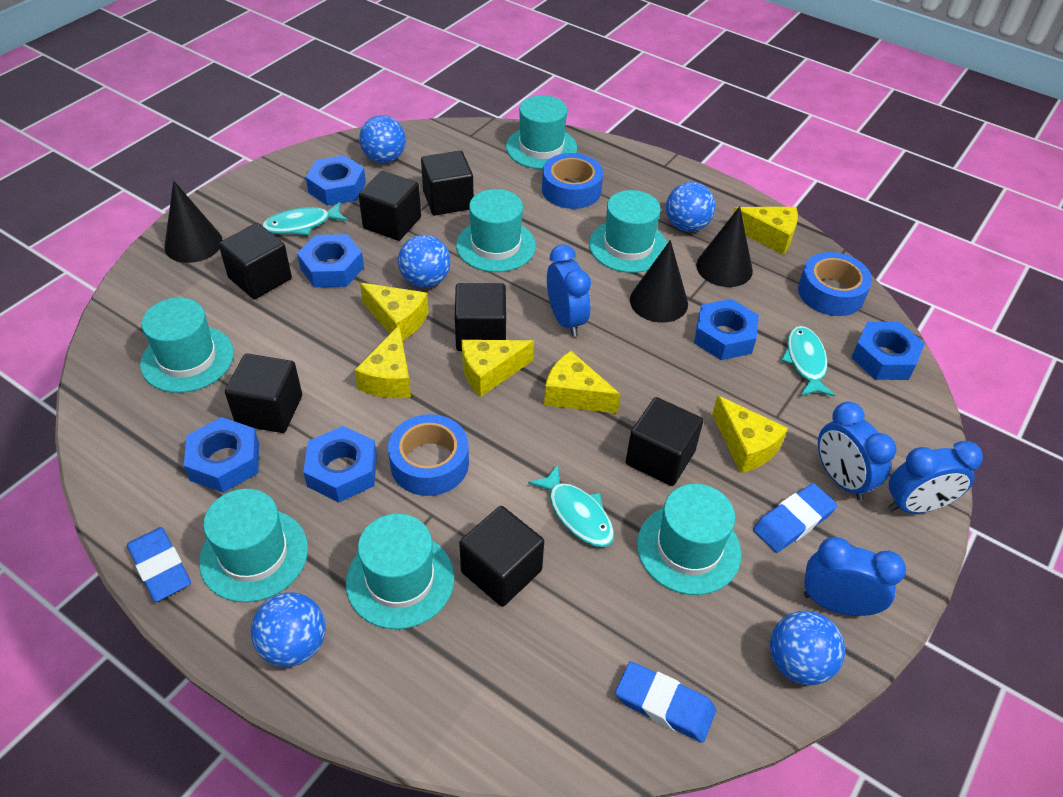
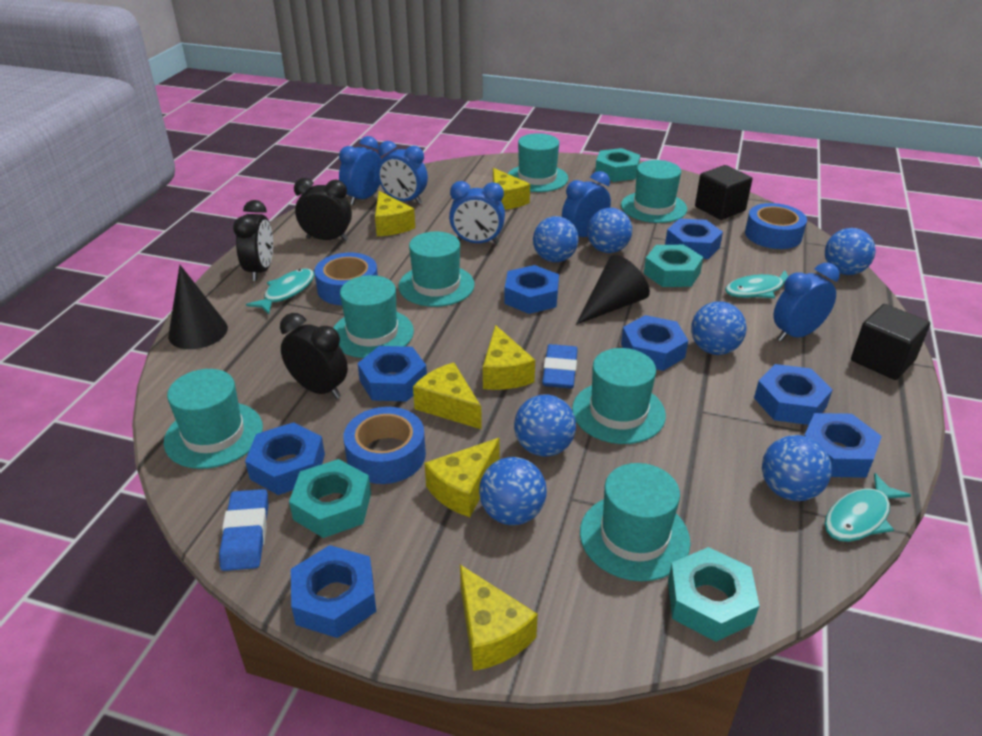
black clock: 0 -> 3
black cone: 3 -> 2
black cube: 7 -> 2
blue ball: 5 -> 7
blue clock: 4 -> 5
blue eraser: 3 -> 2
blue nut: 6 -> 8
turquoise nut: 0 -> 4

